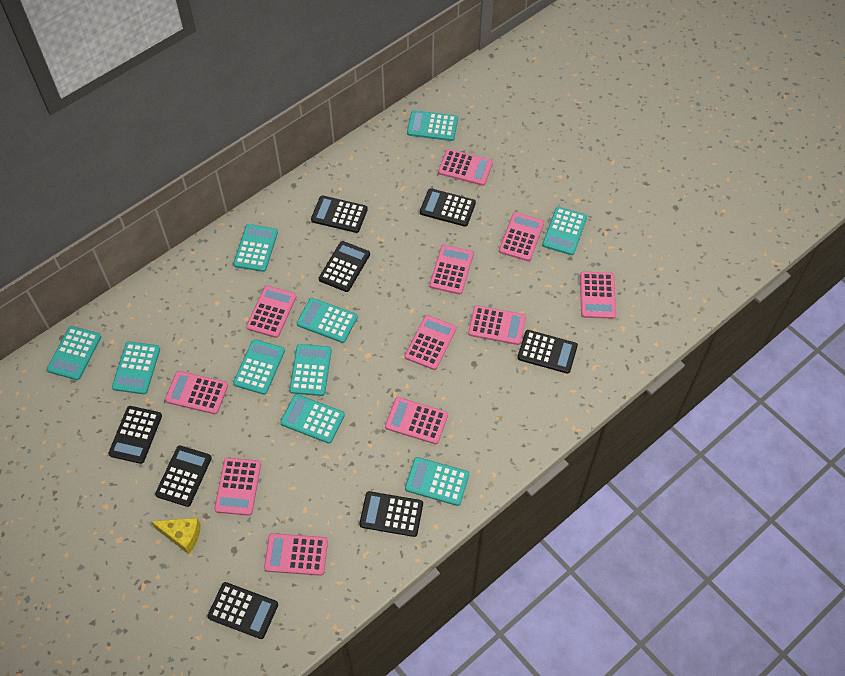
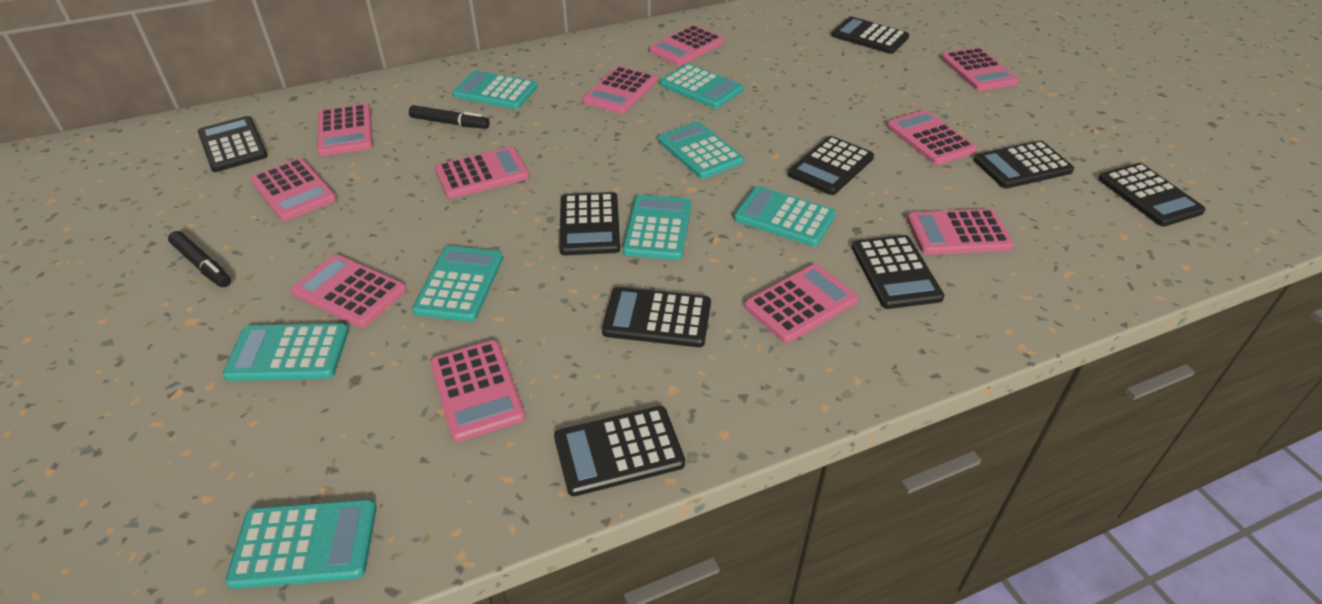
black calculator: 8 -> 9
black marker: 0 -> 2
turquoise calculator: 10 -> 8
yellow cheese: 1 -> 0

